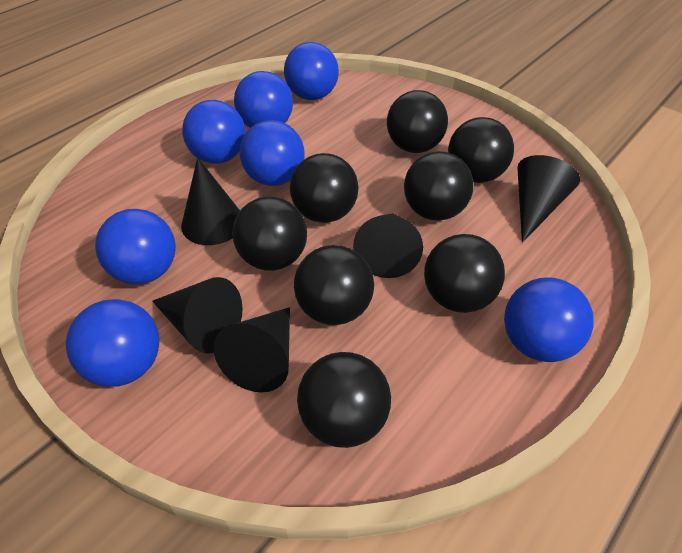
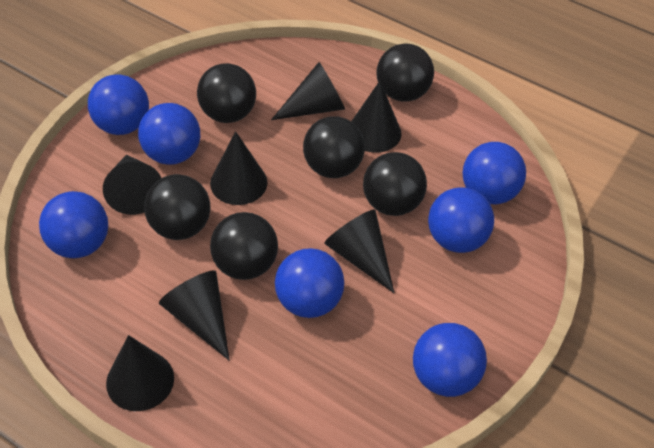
black ball: 8 -> 6
black cone: 5 -> 7

